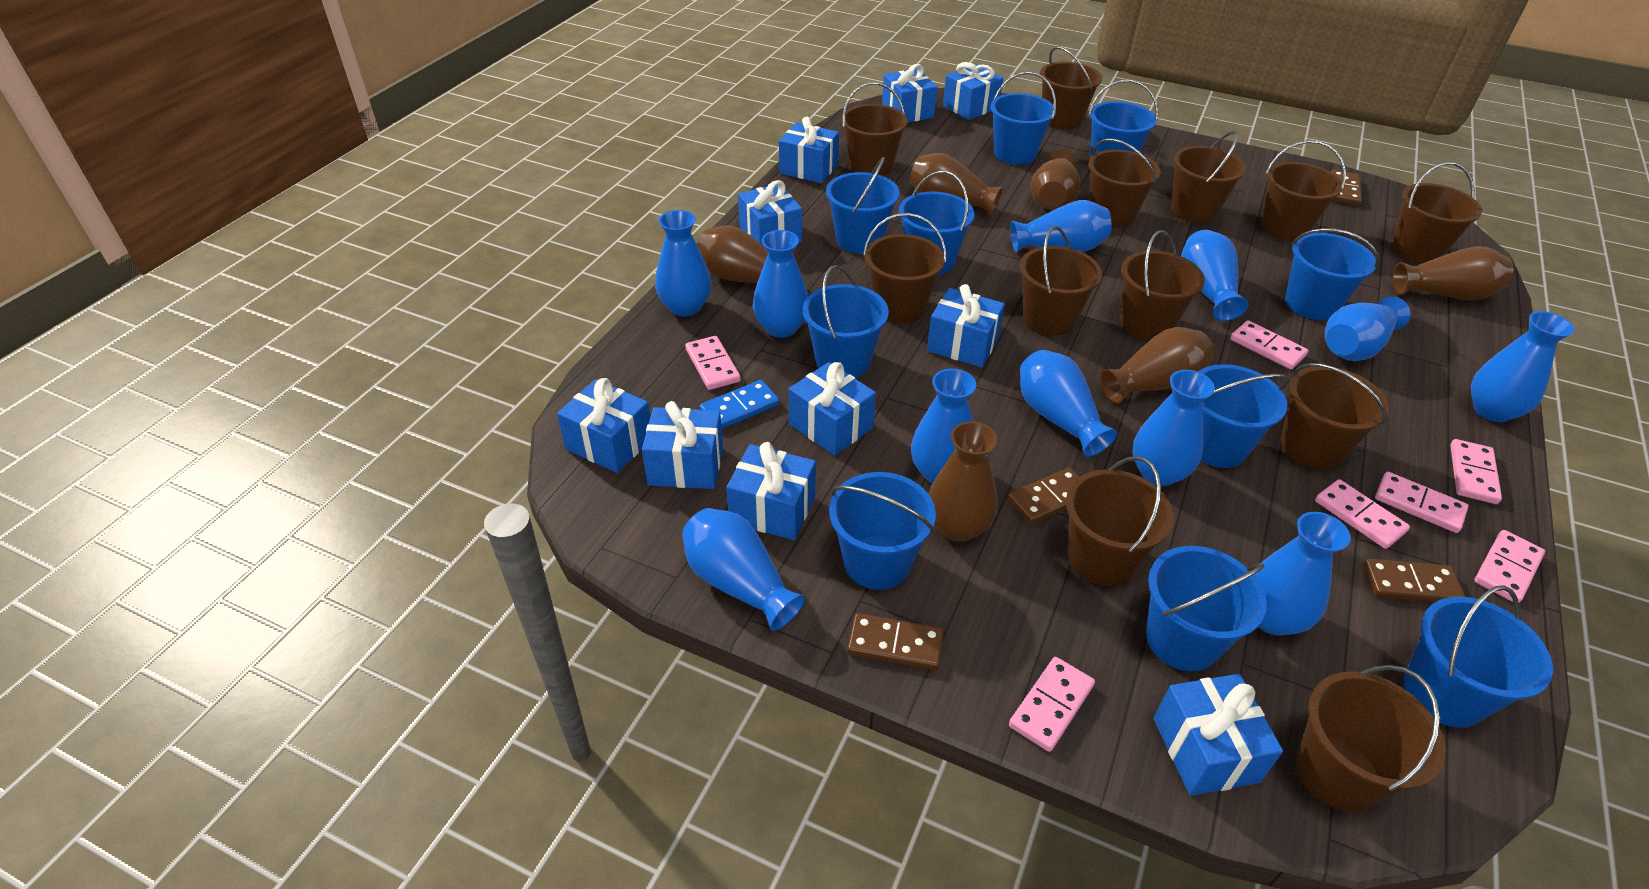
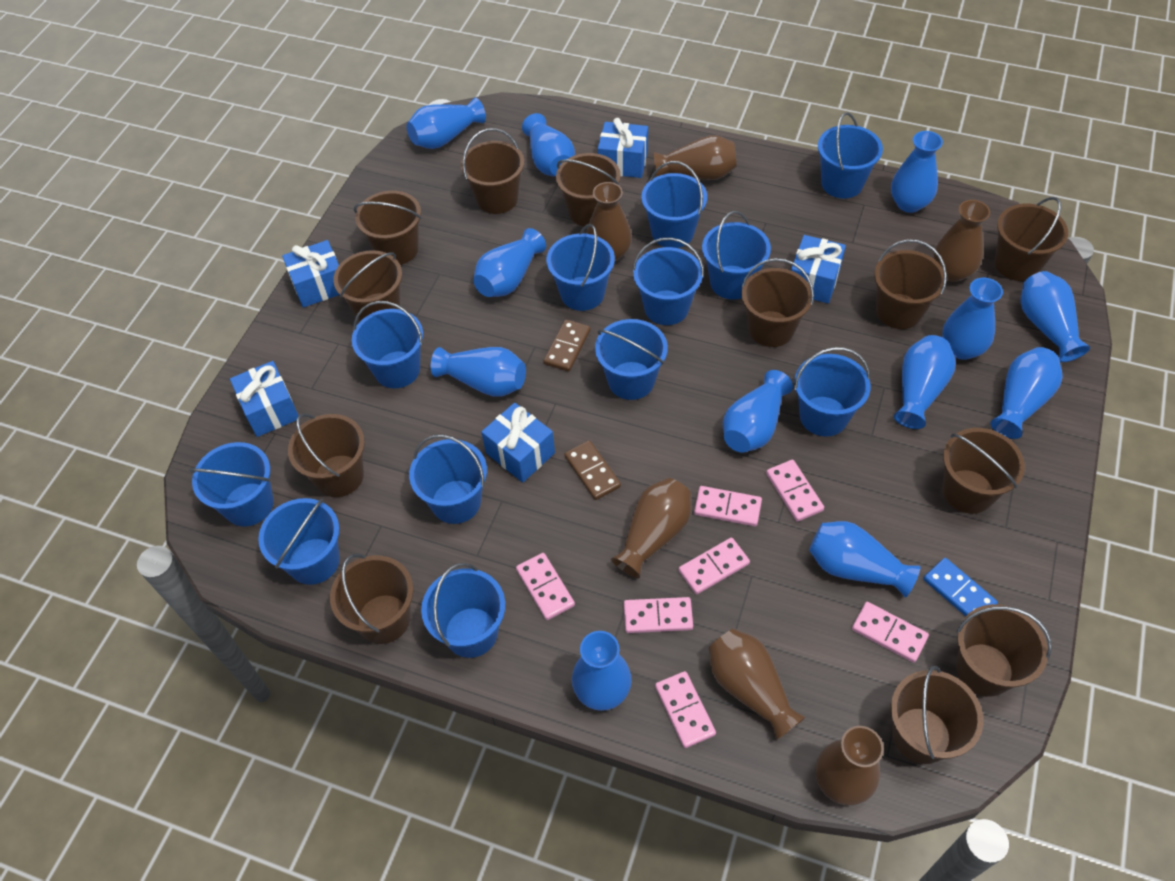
blue bucket: 10 -> 12
blue gift: 10 -> 5
blue vase: 11 -> 12
brown domino: 4 -> 2

